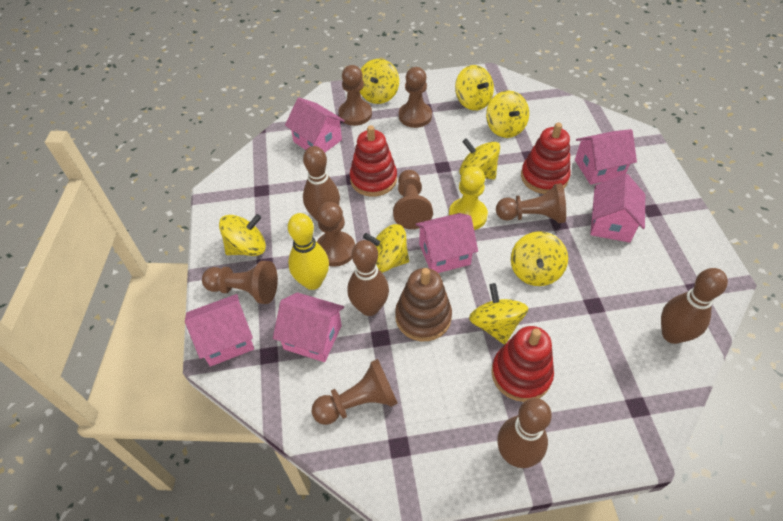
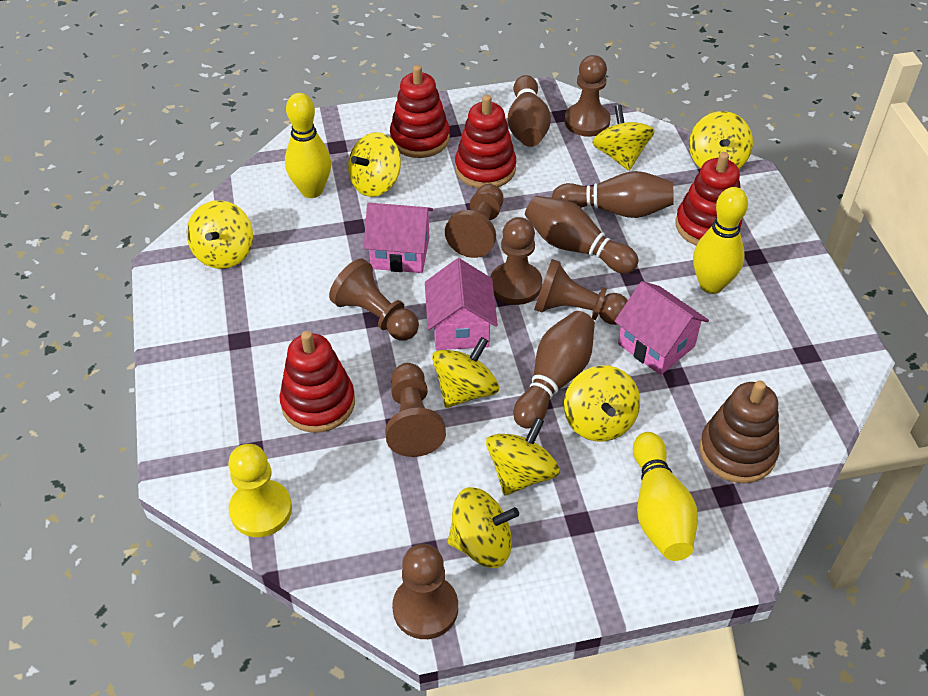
pink house: 6 -> 3
red stacking toy: 3 -> 4
yellow bowling pin: 1 -> 3

